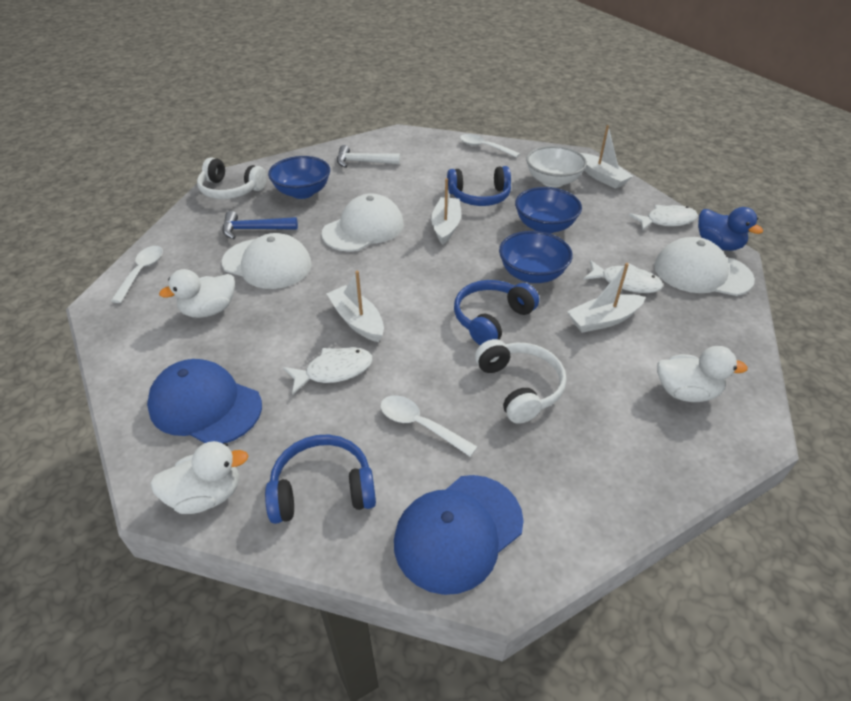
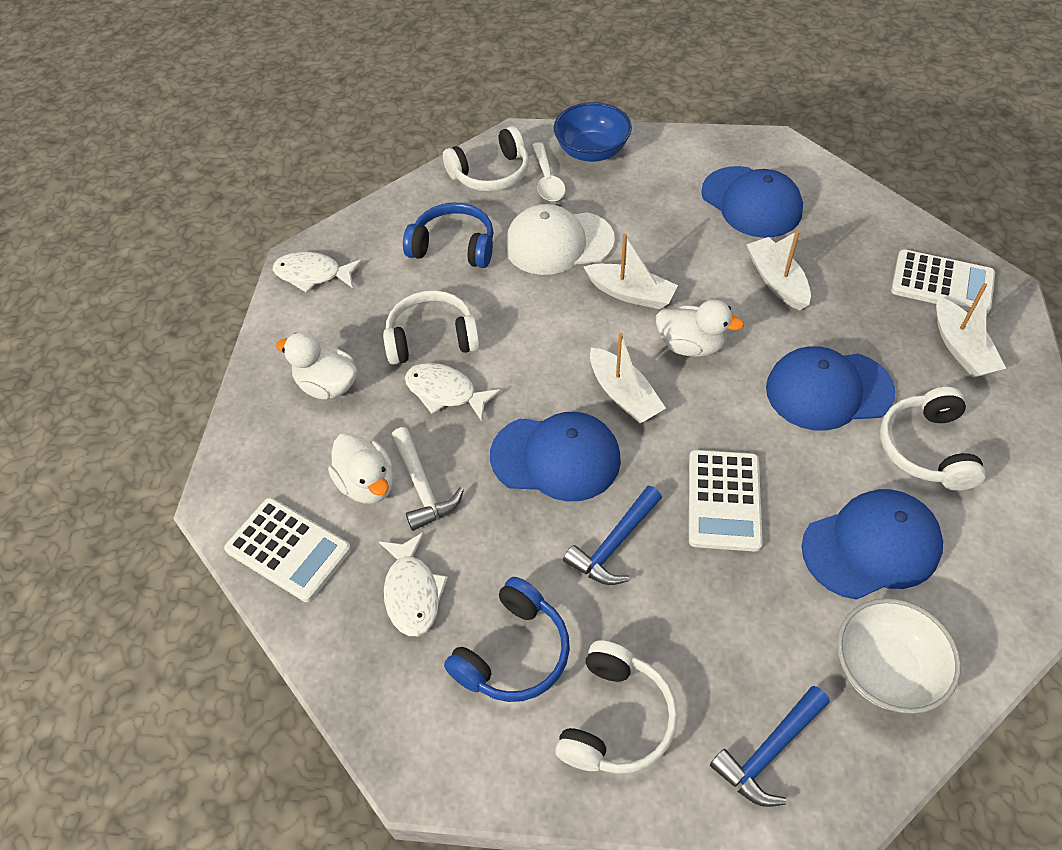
blue bowl: 3 -> 1
blue cap: 2 -> 4
blue duck: 1 -> 0
blue hammer: 1 -> 2
blue headphones: 3 -> 2
white calculator: 0 -> 3
white cap: 3 -> 1
white headphones: 2 -> 4
white spoon: 3 -> 1

